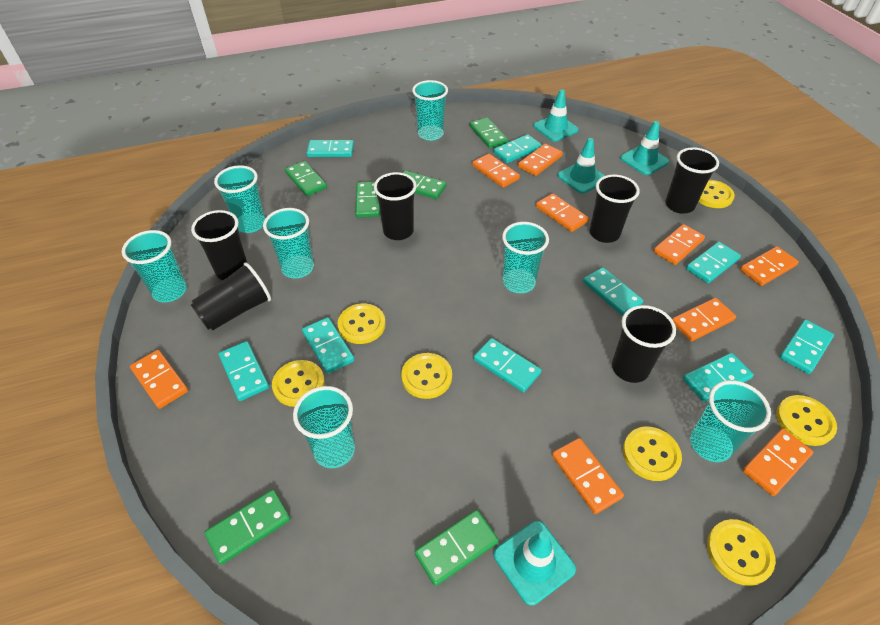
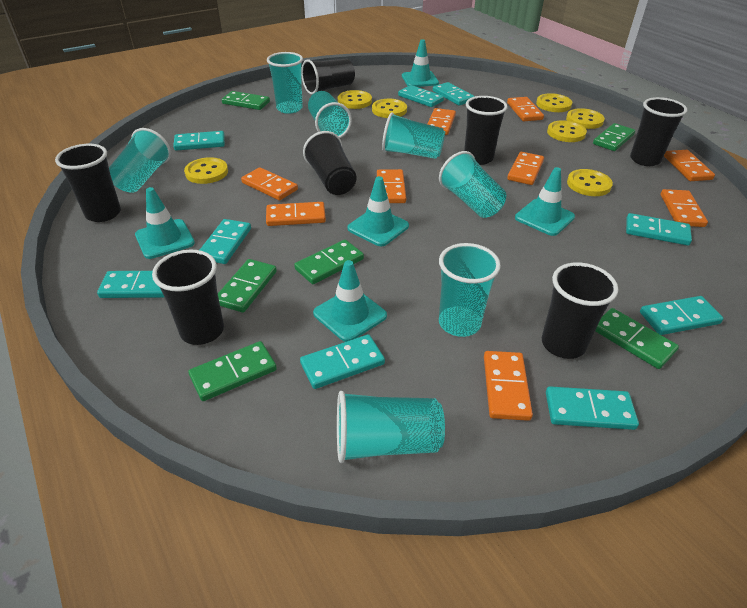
black cup: 6 -> 7
turquoise traffic cone: 4 -> 5

